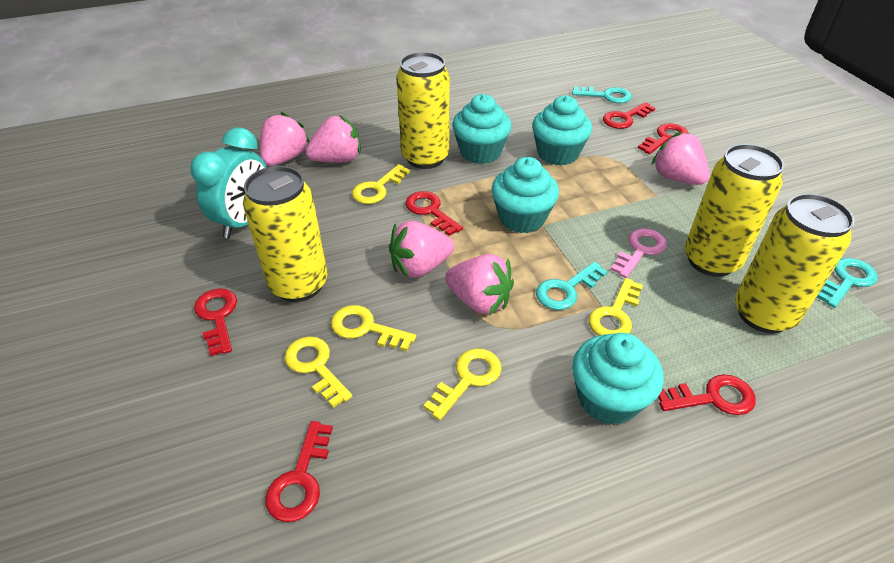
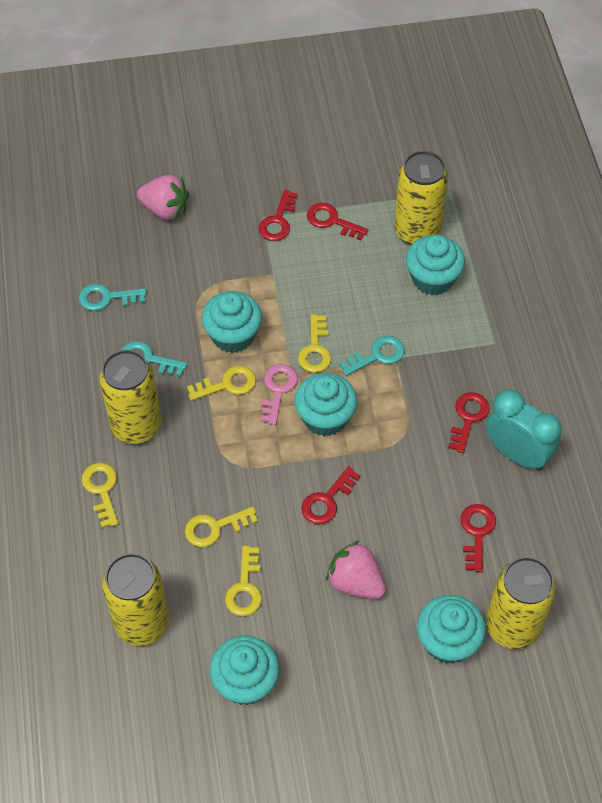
pink strawberry: 5 -> 2
red key: 6 -> 5
turquoise cupcake: 4 -> 5

